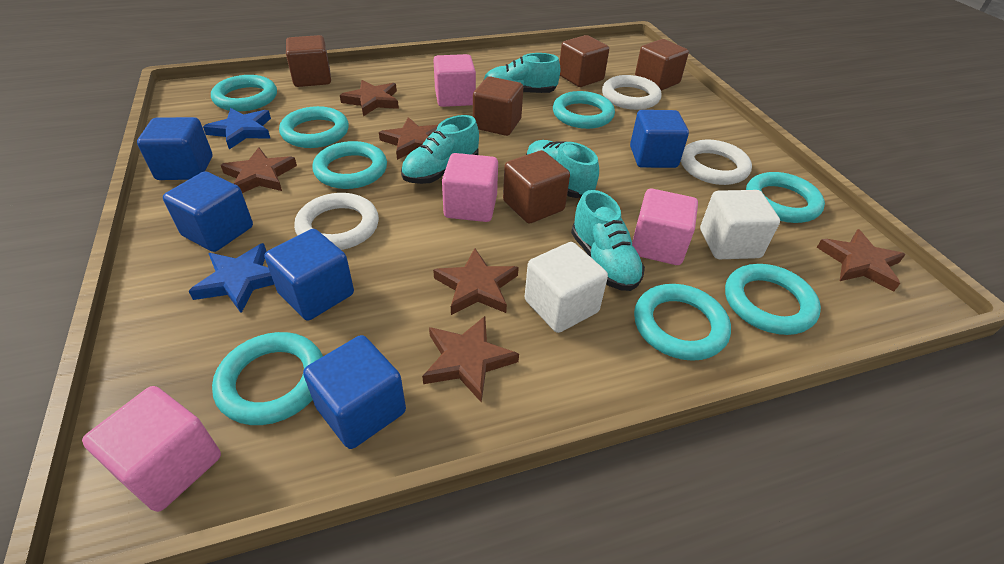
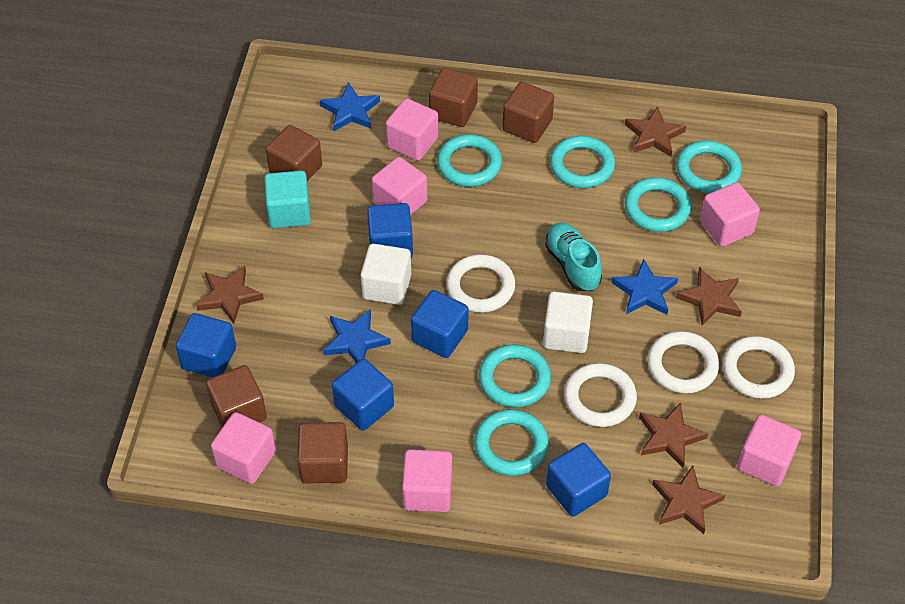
blue star: 2 -> 3
brown star: 6 -> 5
pink cube: 4 -> 6
turquoise cube: 0 -> 1
turquoise ring: 8 -> 6
turquoise shoe: 4 -> 1
white ring: 3 -> 4

